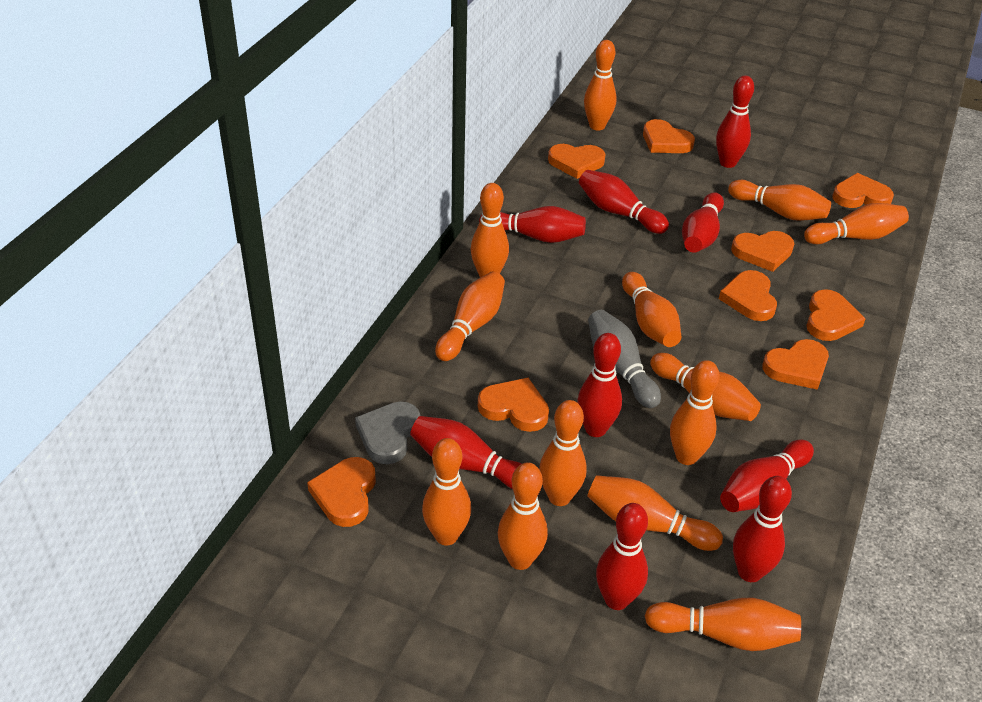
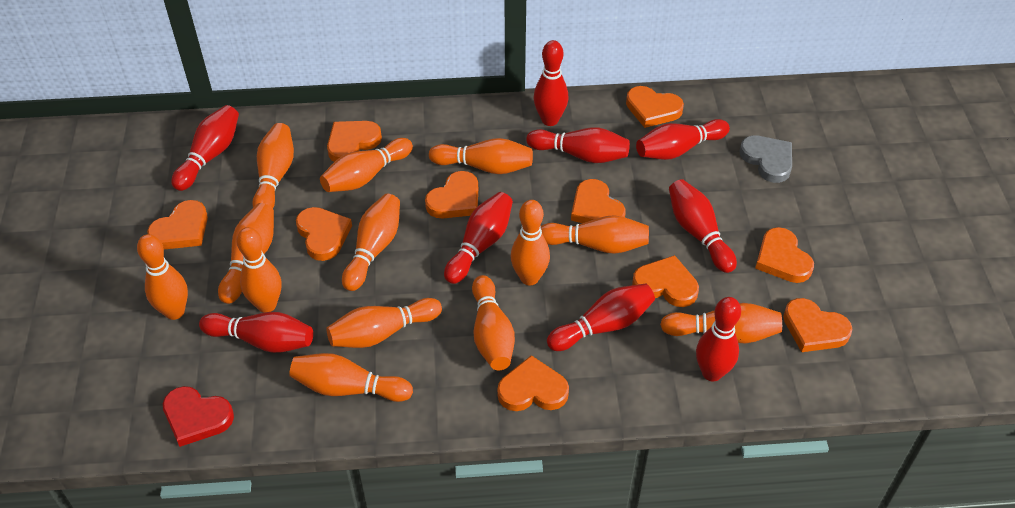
grey bowling pin: 1 -> 0
orange heart: 9 -> 10
red heart: 0 -> 1

